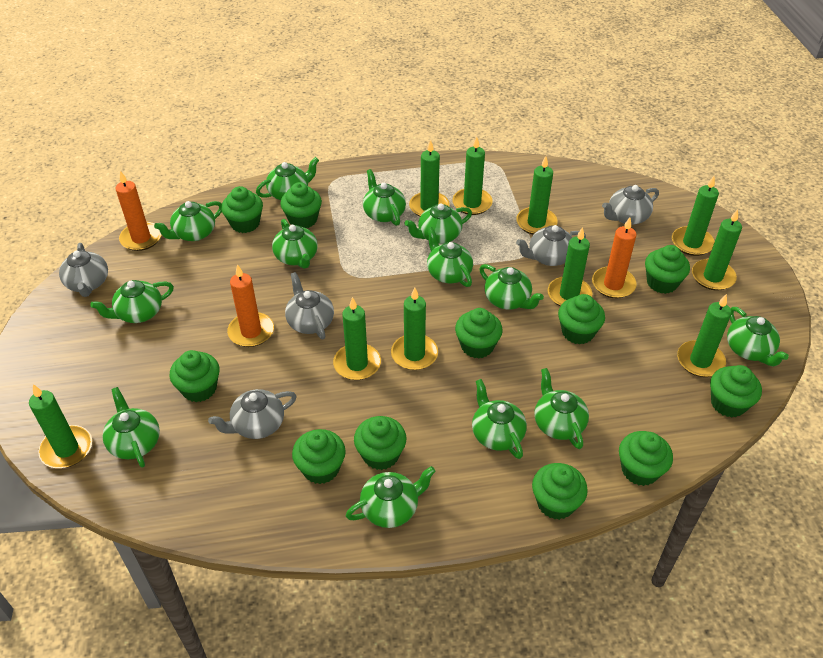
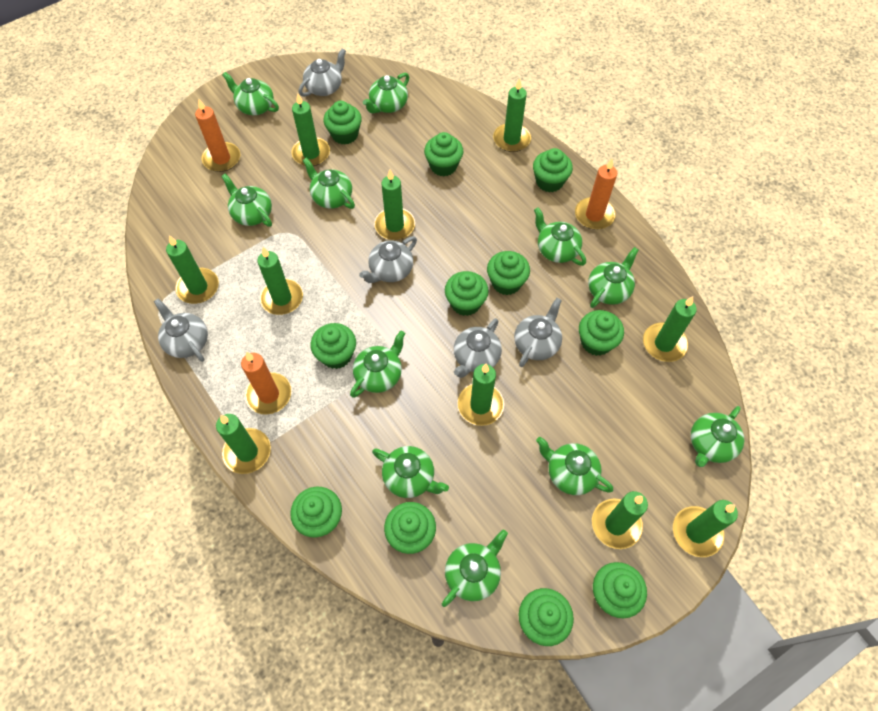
green teapot: 13 -> 11

